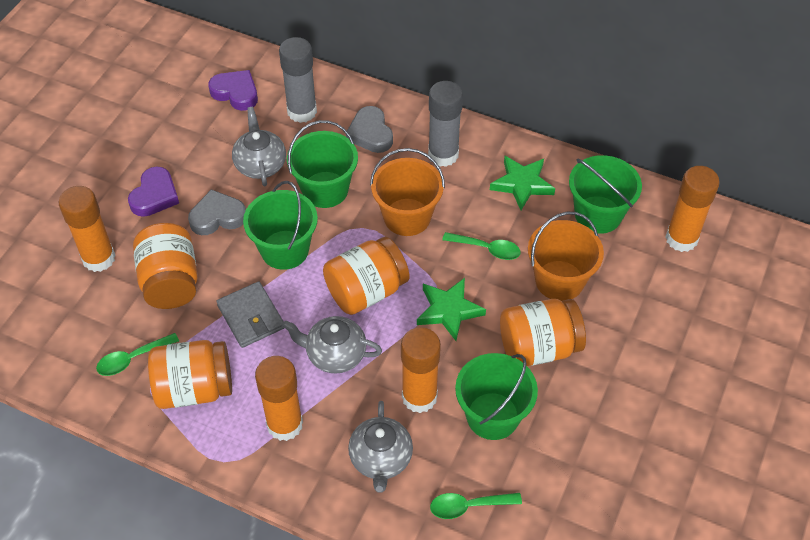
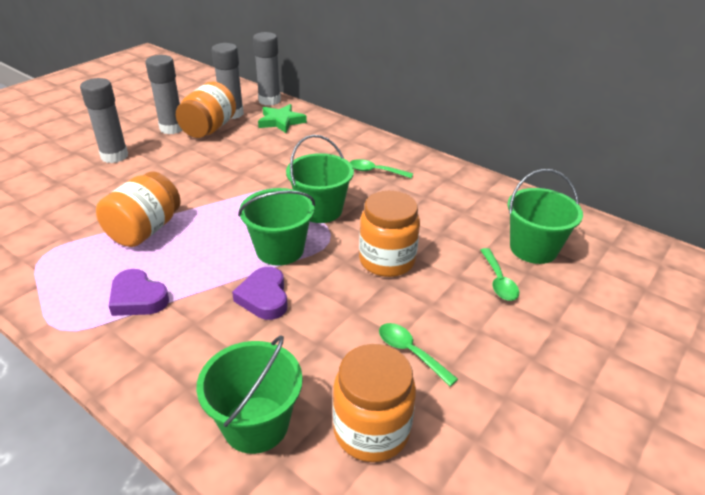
green star: 2 -> 1
grey glue stick: 2 -> 4
grey heart: 2 -> 0
grey teapot: 3 -> 0
grey wallet: 1 -> 0
orange bucket: 2 -> 0
orange glue stick: 4 -> 0

